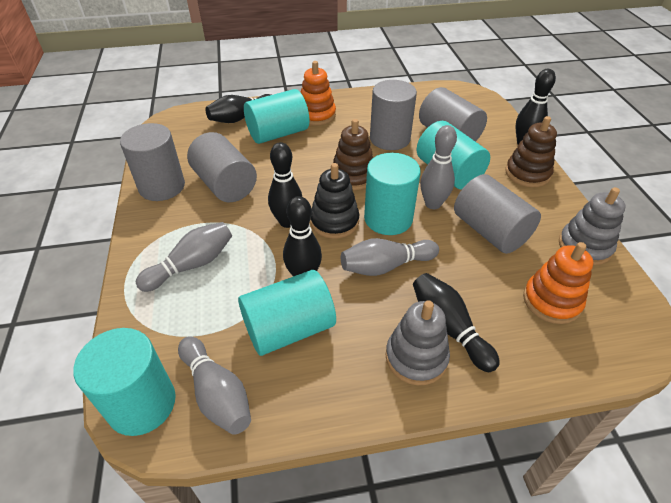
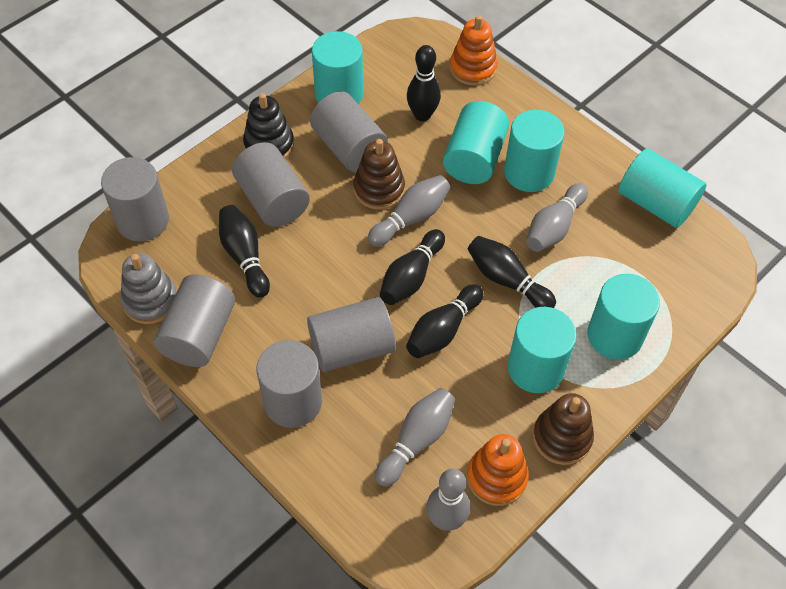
grey cylinder: 5 -> 6
grey stacking toy: 2 -> 1
turquoise cylinder: 5 -> 6

